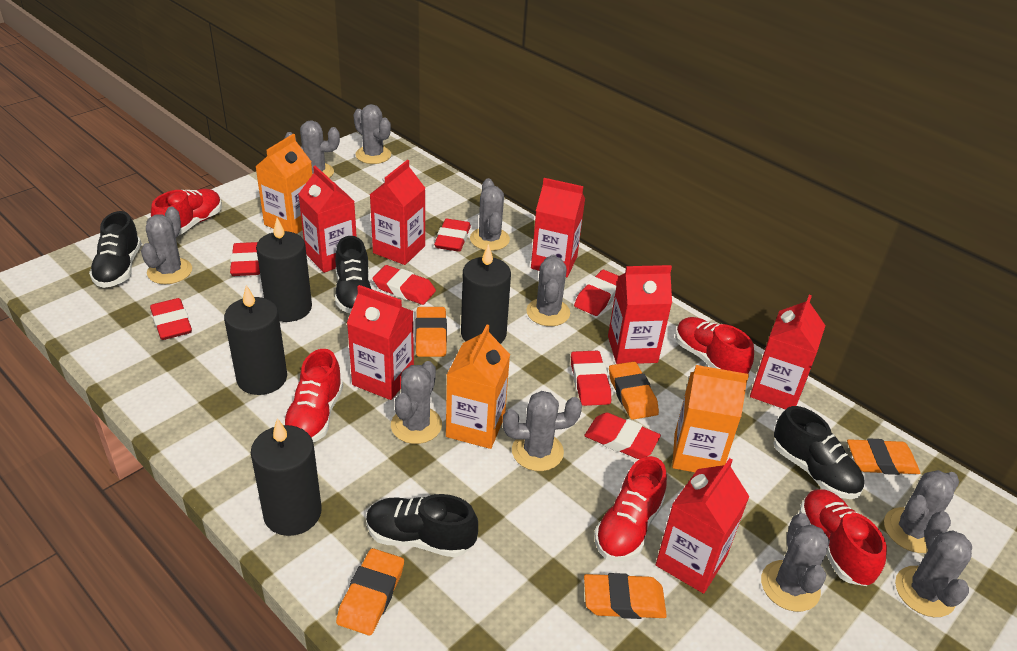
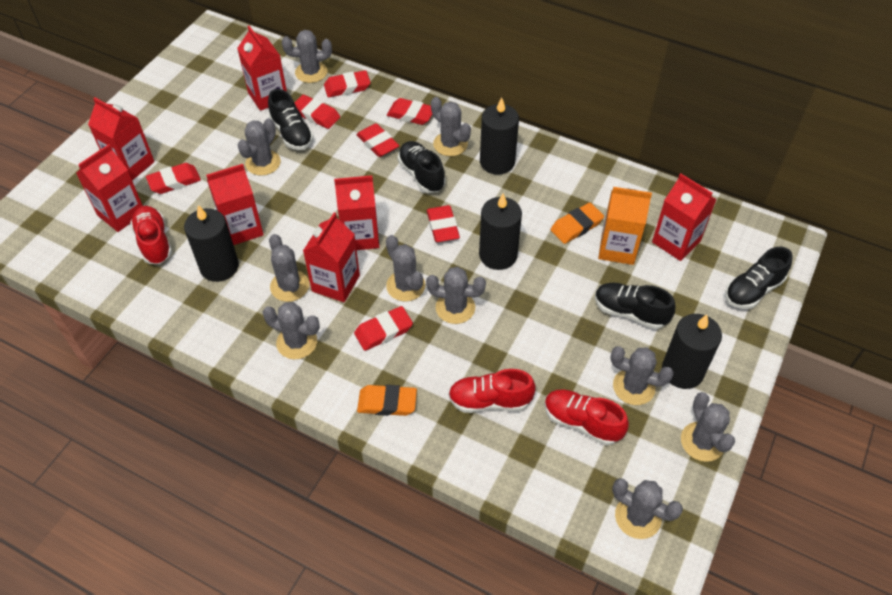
orange carton: 3 -> 1
orange eraser: 5 -> 2
red shoe: 5 -> 3

